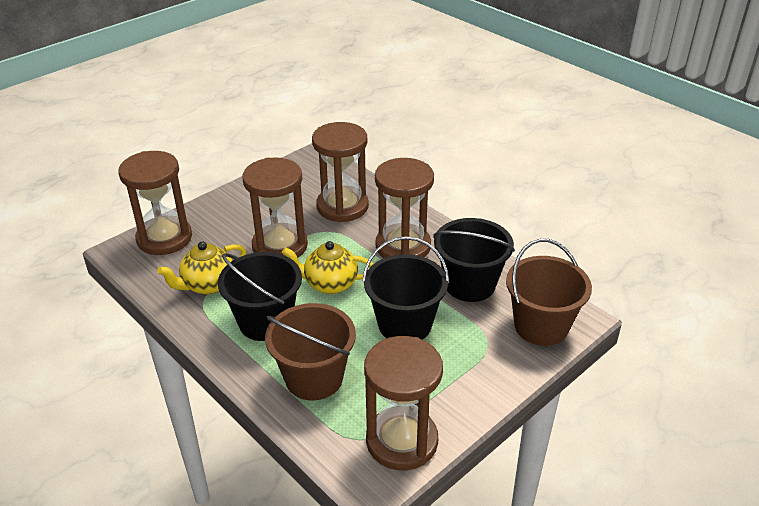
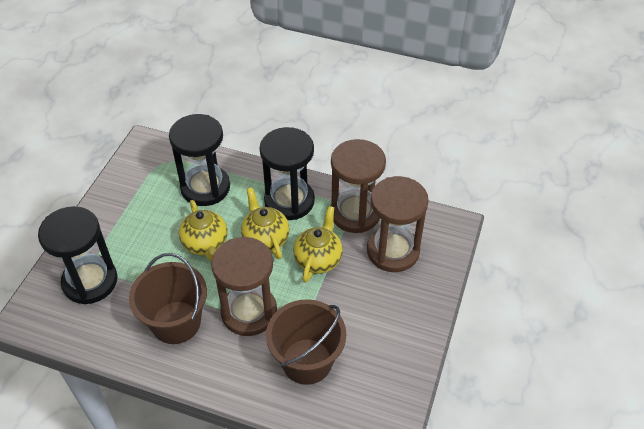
black bucket: 3 -> 0
black hourglass: 0 -> 3
brown hourglass: 5 -> 3
yellow teapot: 2 -> 3

